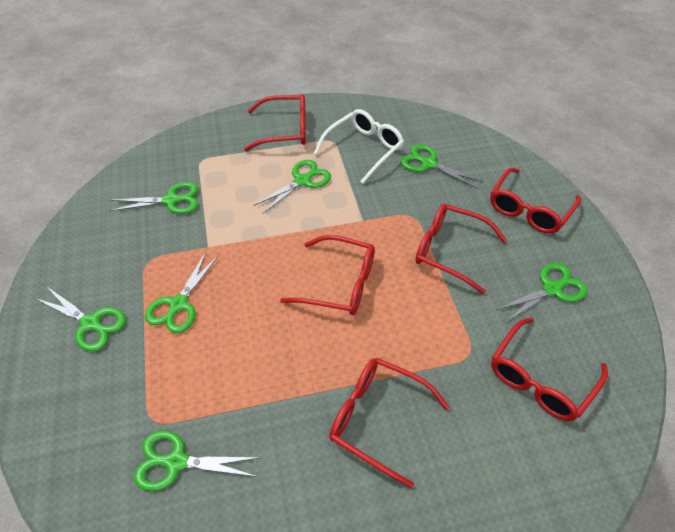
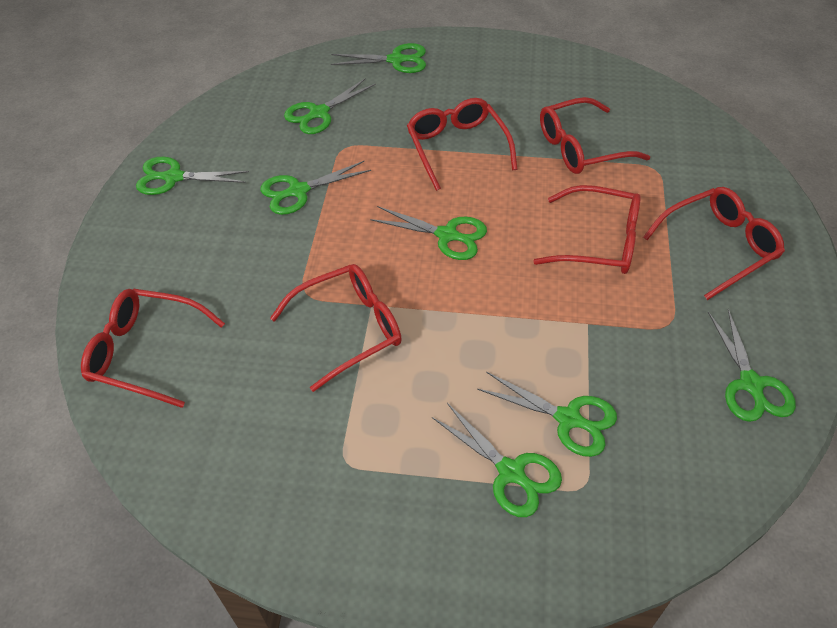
green scissors: 7 -> 8
white glasses: 1 -> 0

